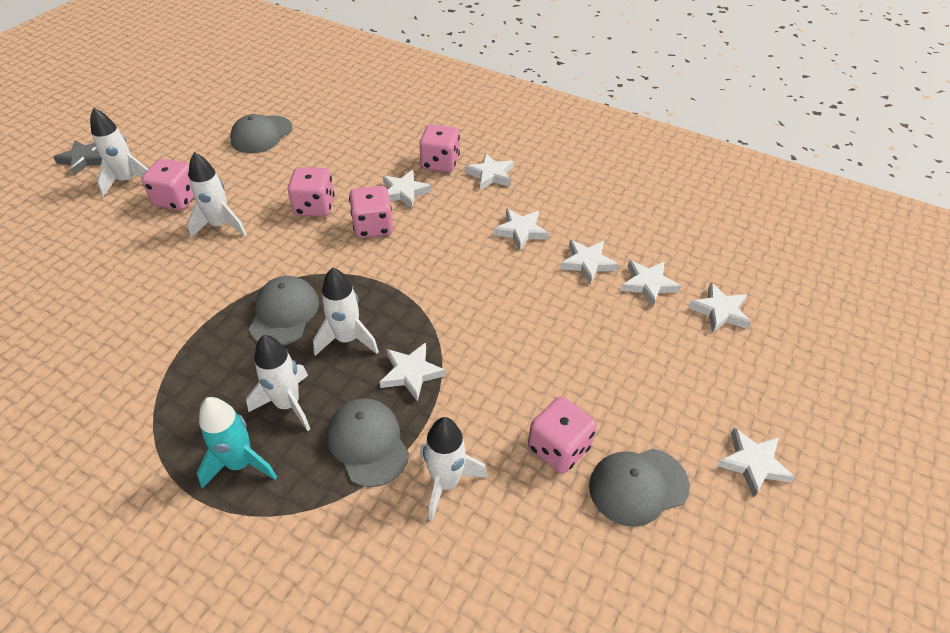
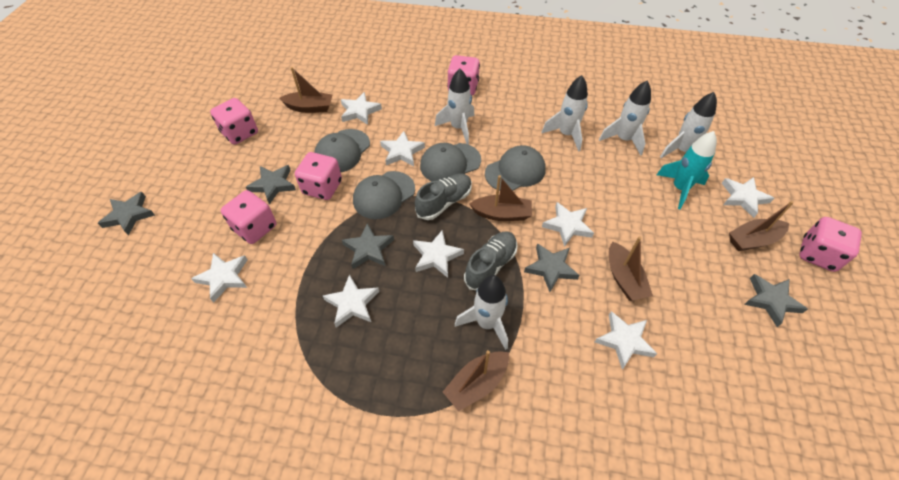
brown boat: 0 -> 5
grey shoe: 0 -> 2
grey star: 1 -> 5

